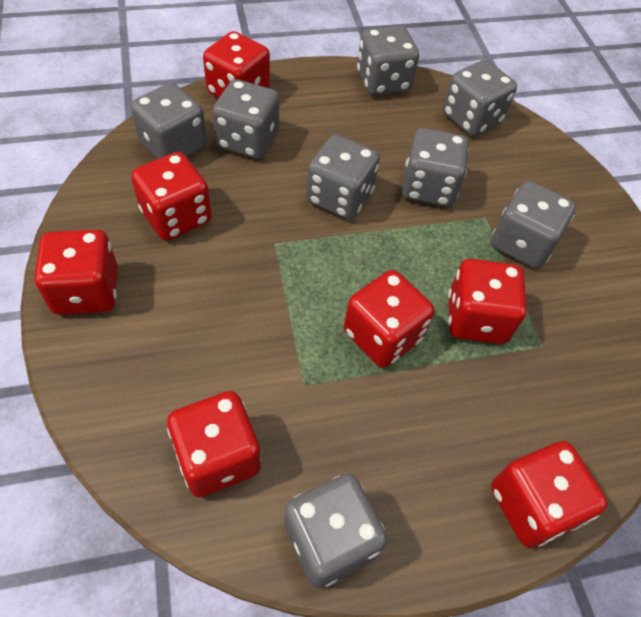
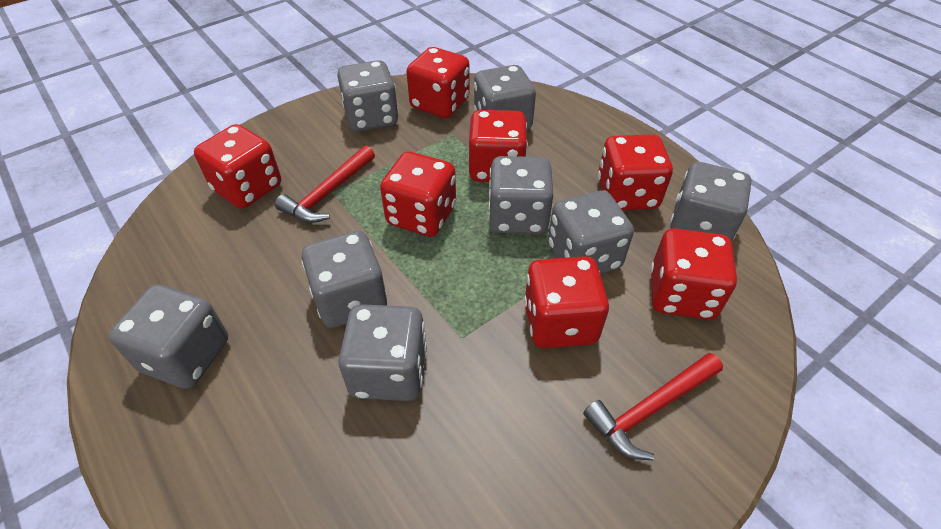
red hammer: 0 -> 2

